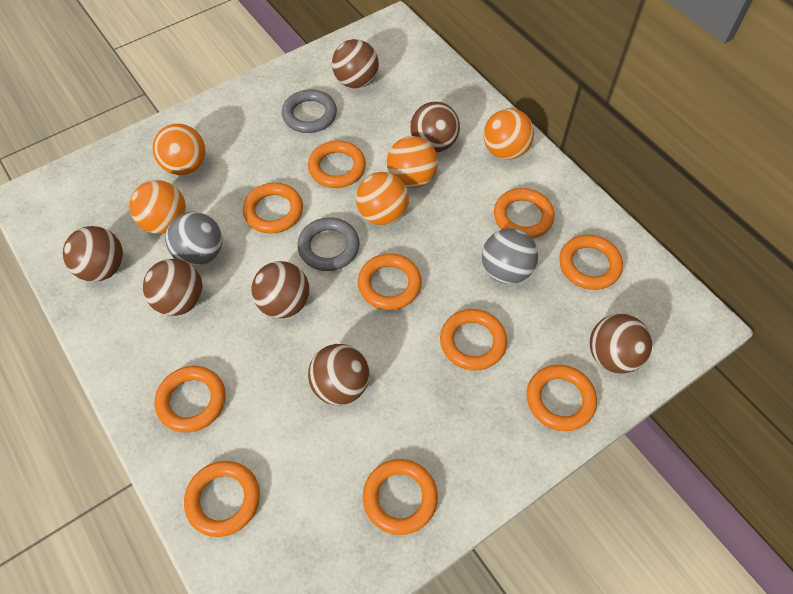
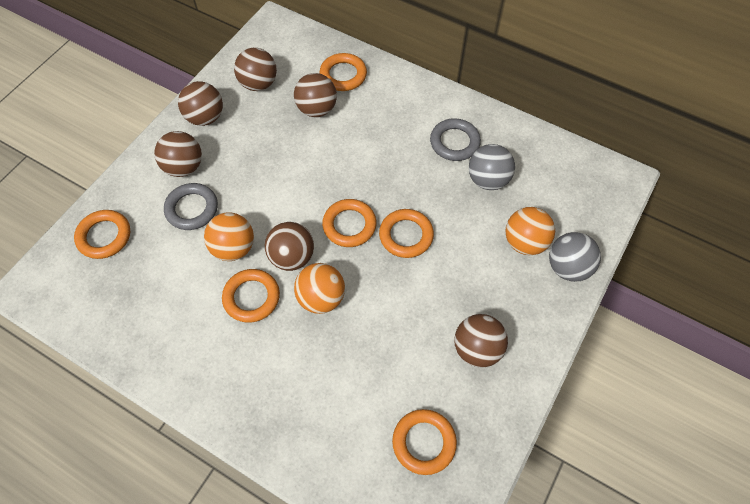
brown ball: 7 -> 6
orange ball: 5 -> 3
orange ring: 10 -> 6

